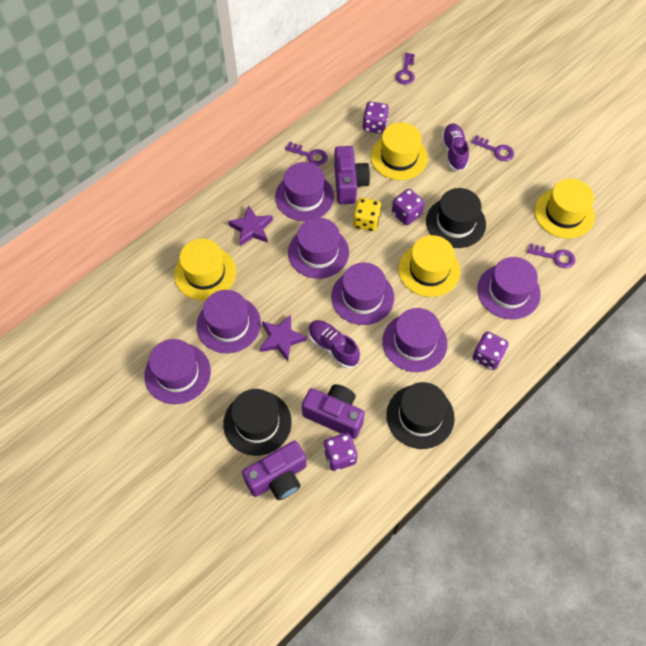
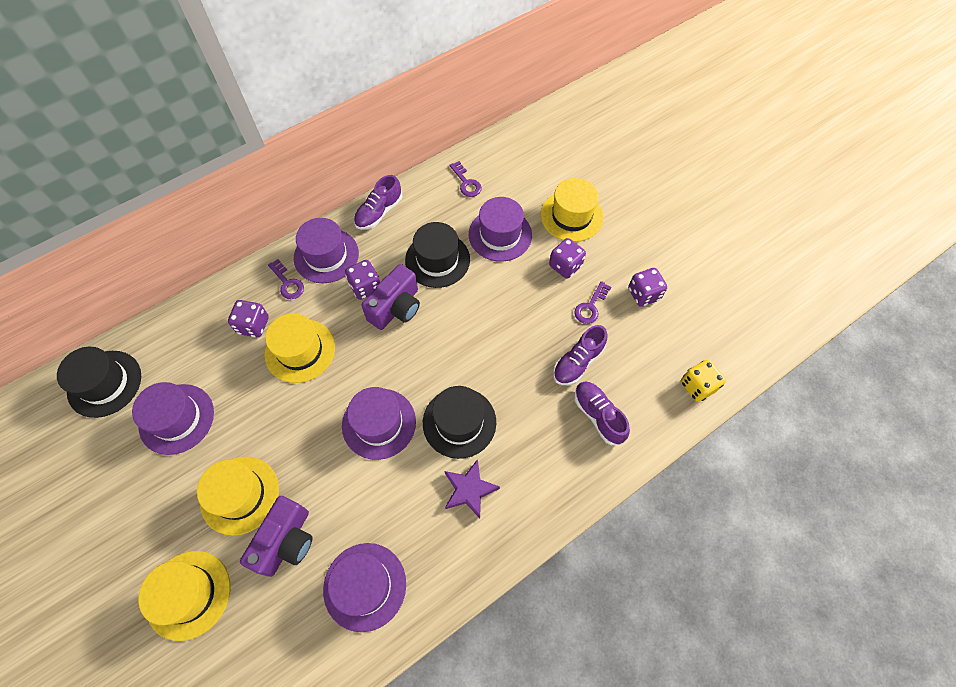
purple camera: 3 -> 2
purple hat: 7 -> 5
purple key: 4 -> 3
purple shoe: 2 -> 3
purple star: 2 -> 1

